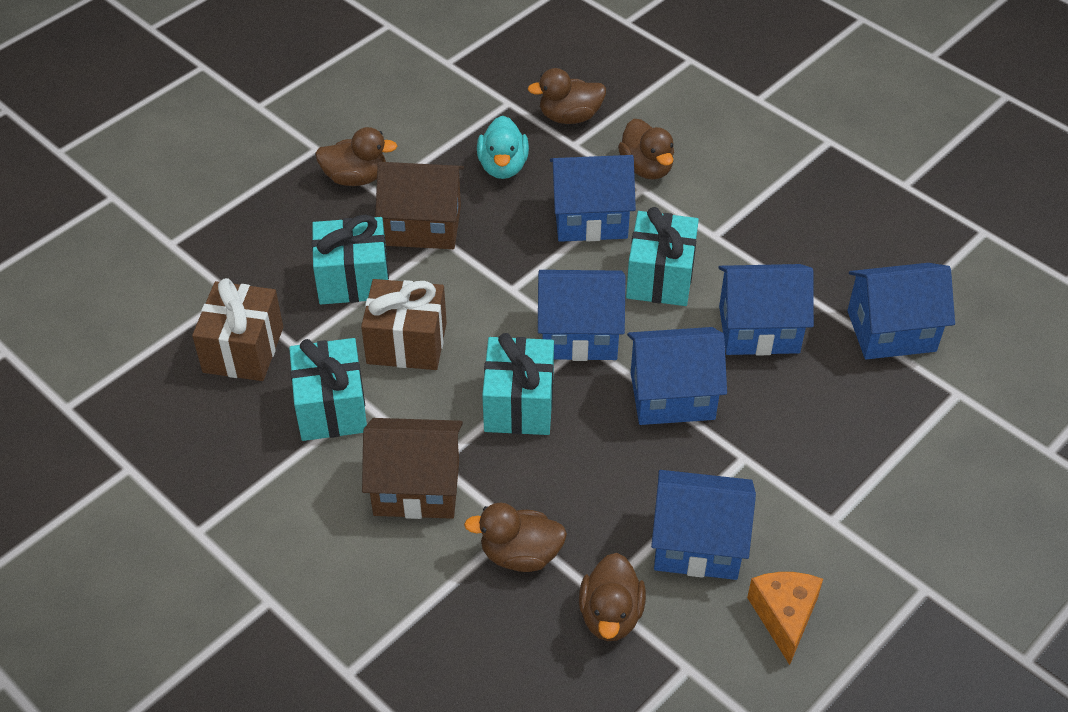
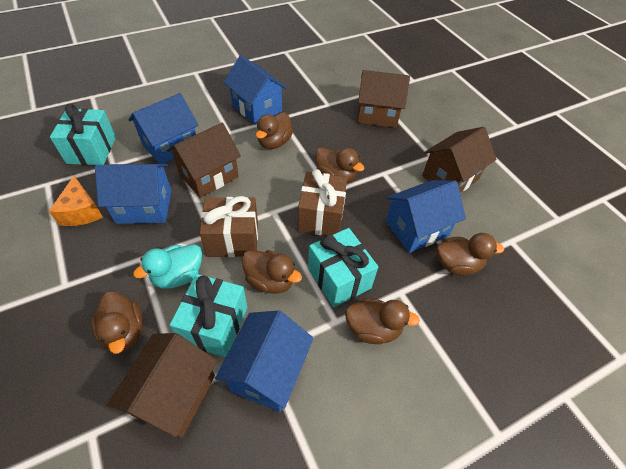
blue house: 6 -> 5
brown duck: 5 -> 6
brown house: 2 -> 4
turquoise gift: 4 -> 3

